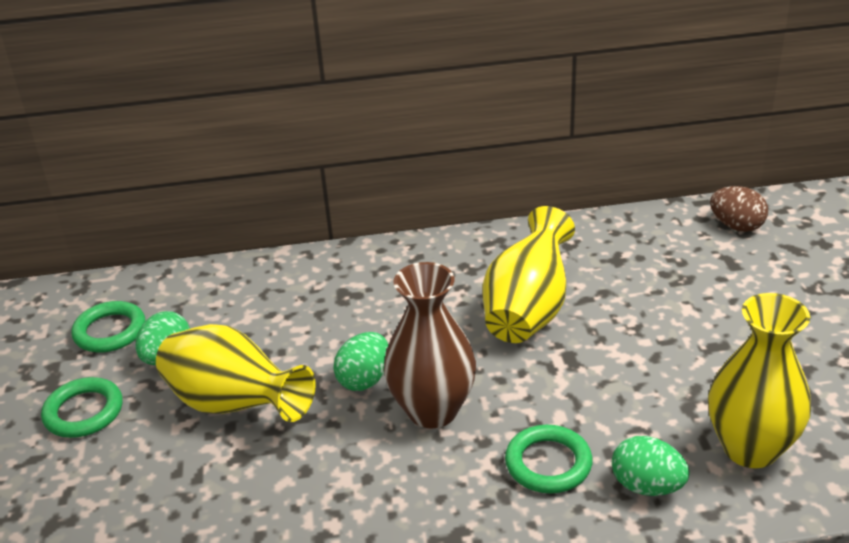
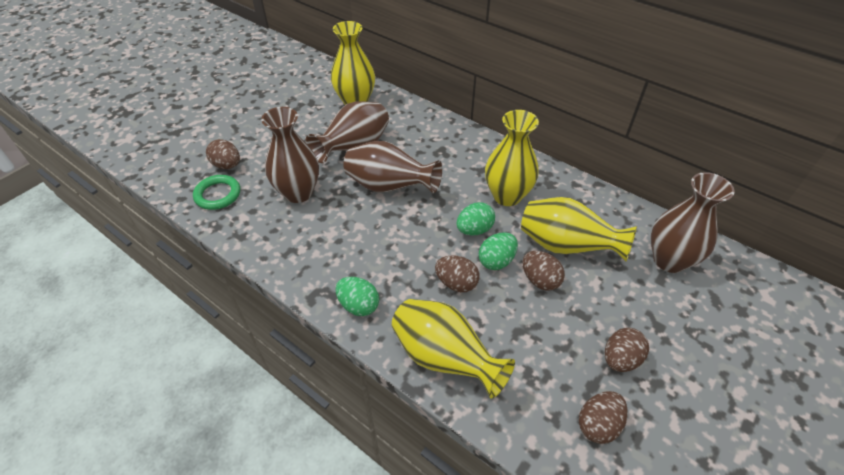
brown egg: 1 -> 5
brown vase: 1 -> 4
green ring: 3 -> 1
yellow vase: 3 -> 4

